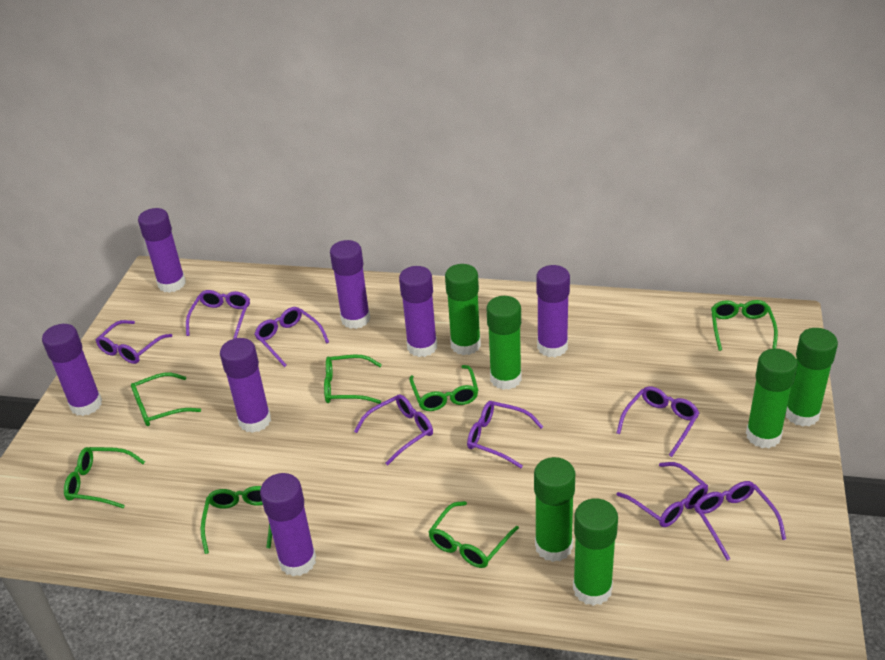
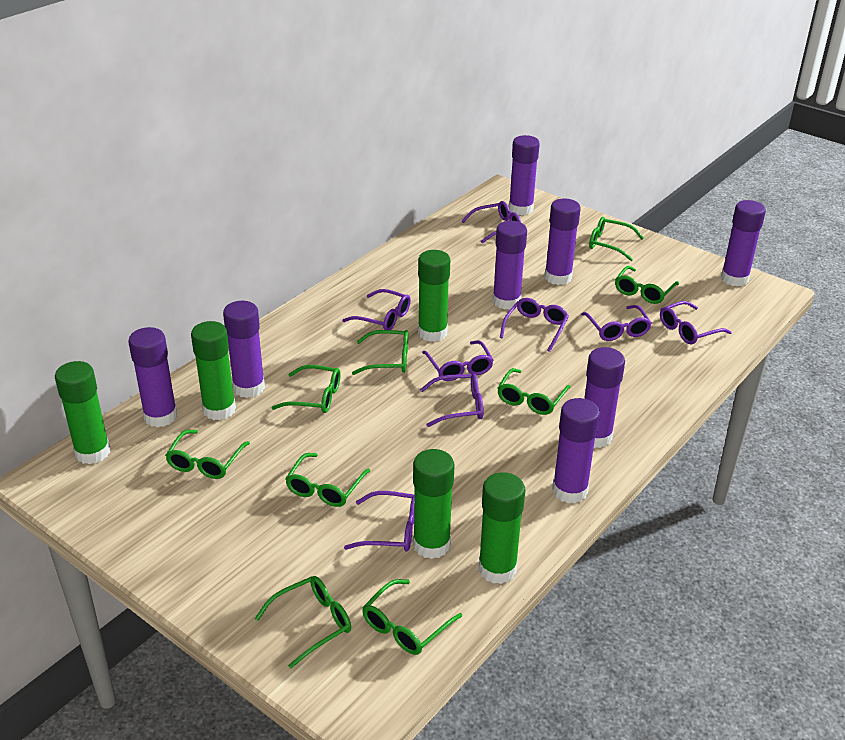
green glasses: 7 -> 9
green glue stick: 6 -> 5
purple glue stick: 7 -> 8

